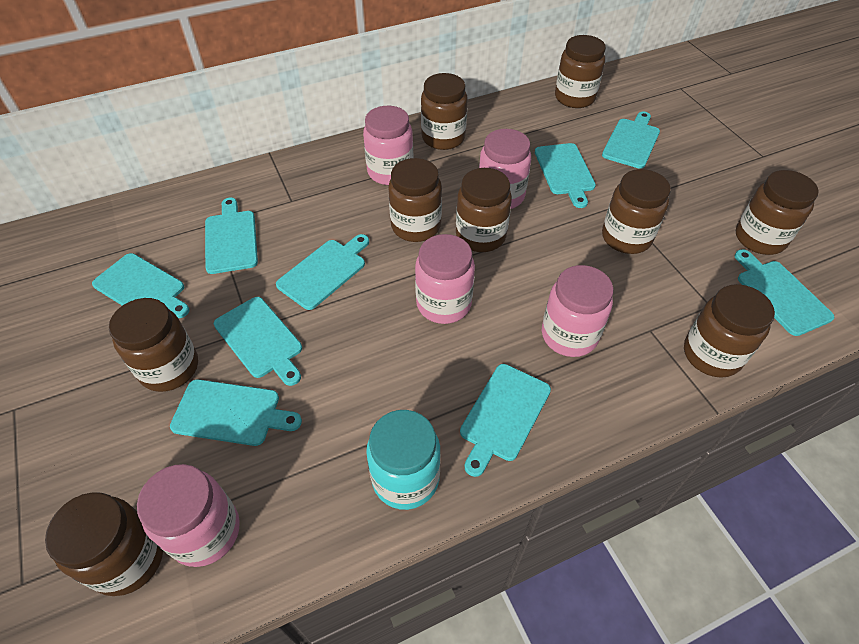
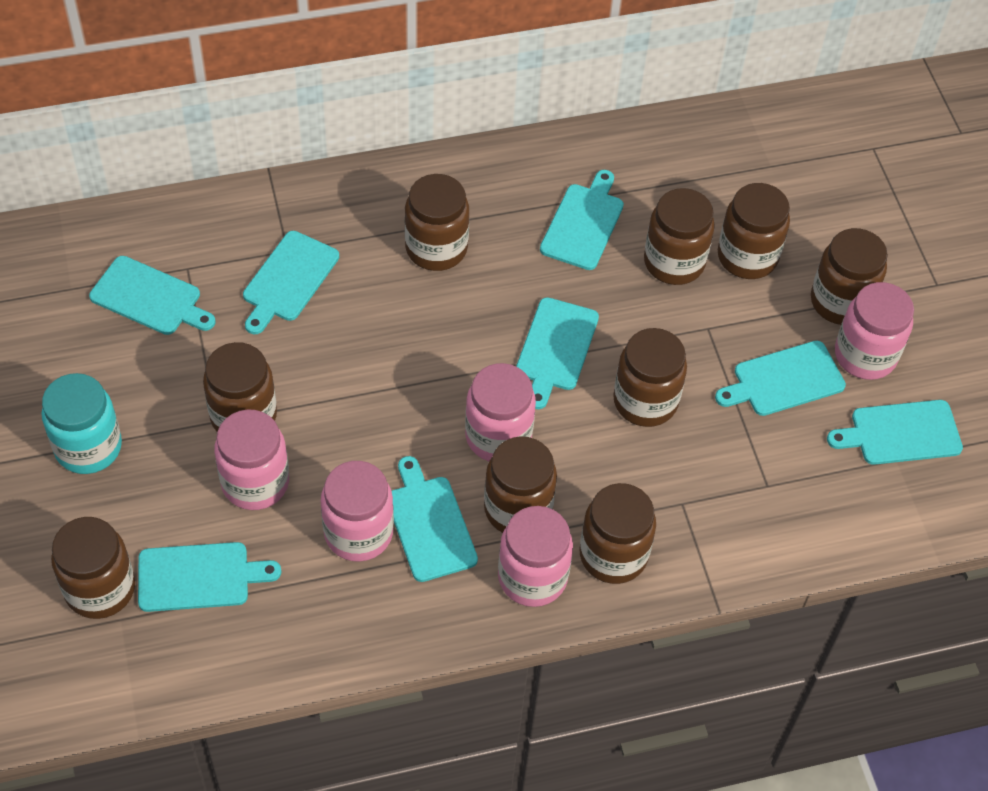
turquoise cutting board: 9 -> 8

